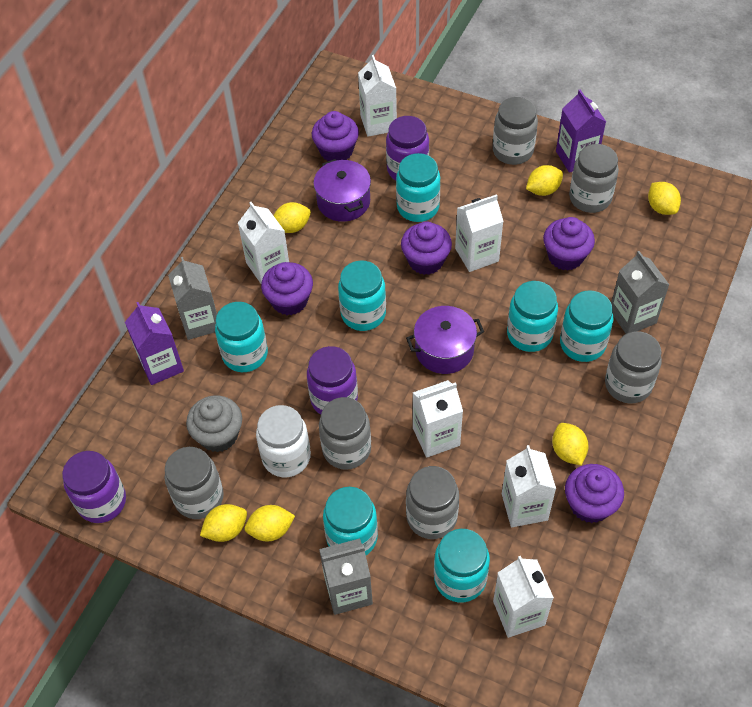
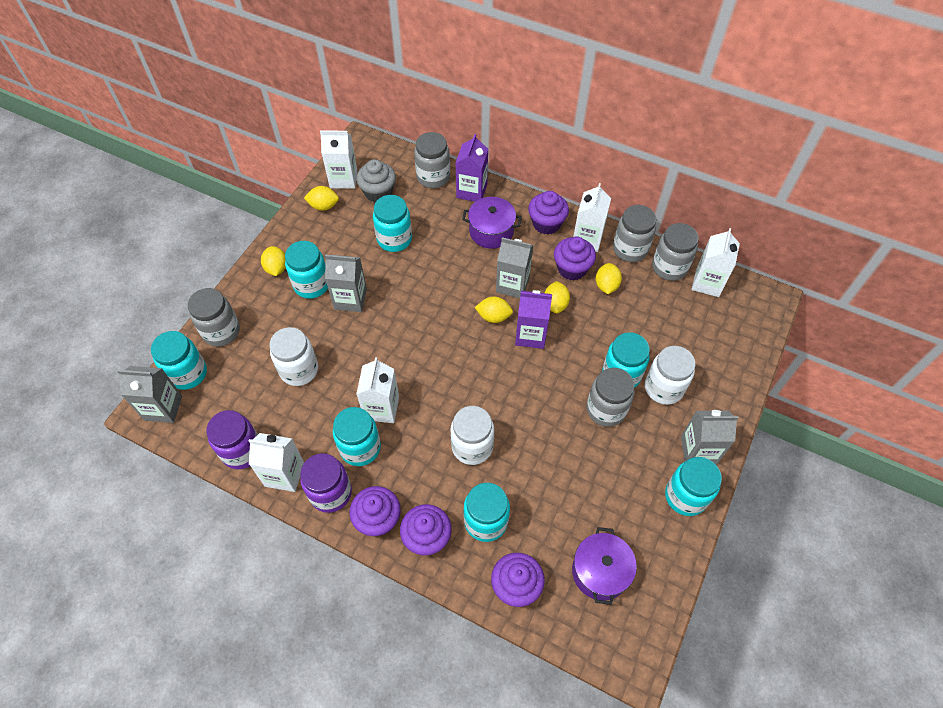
grey carton: 3 -> 4
grey jar: 6 -> 5
purple jar: 3 -> 2
white carton: 6 -> 5
white jar: 1 -> 3
yellow lemon: 6 -> 5

